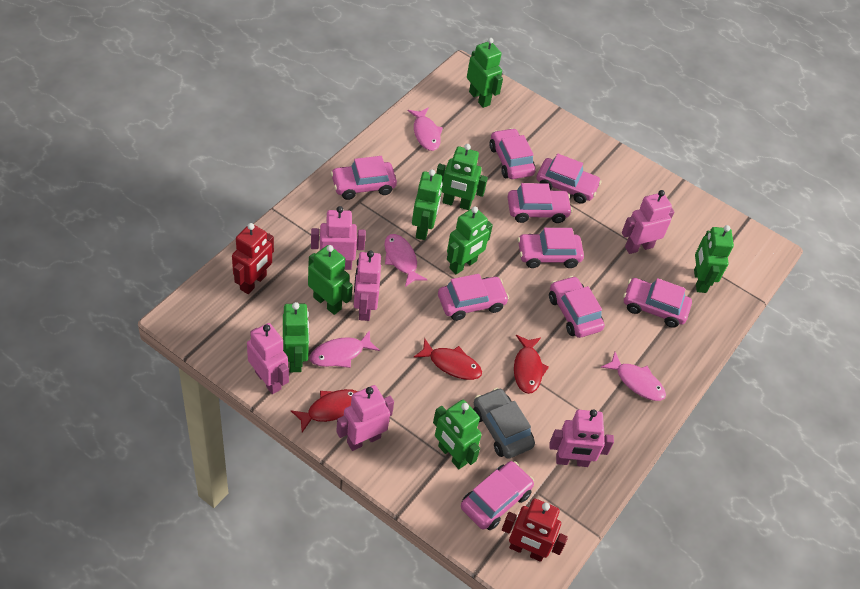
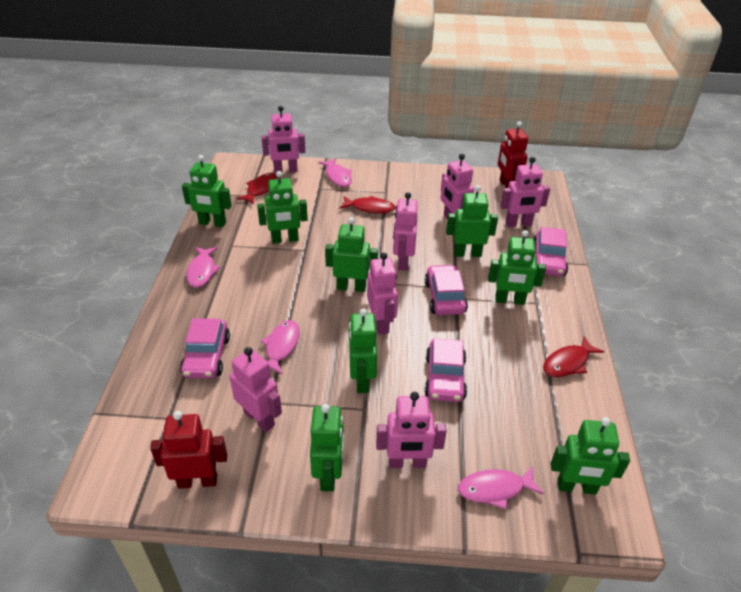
grey car: 1 -> 0
pink car: 9 -> 4
pink robot: 6 -> 7

